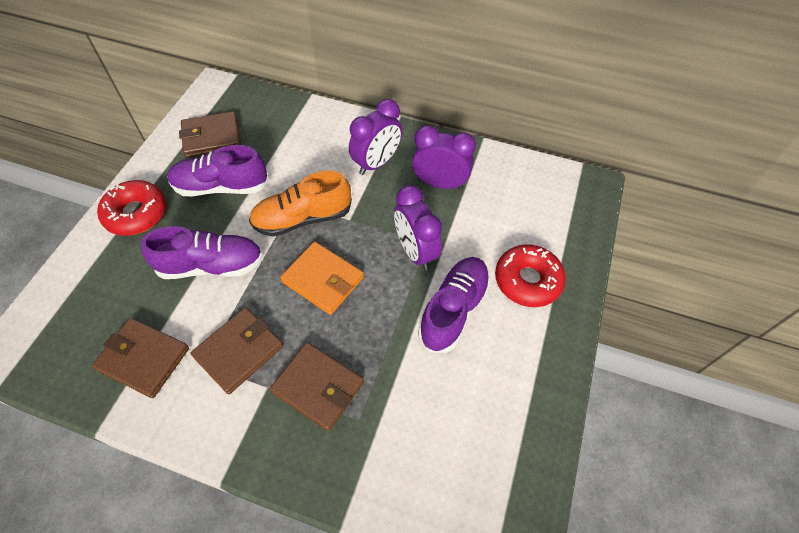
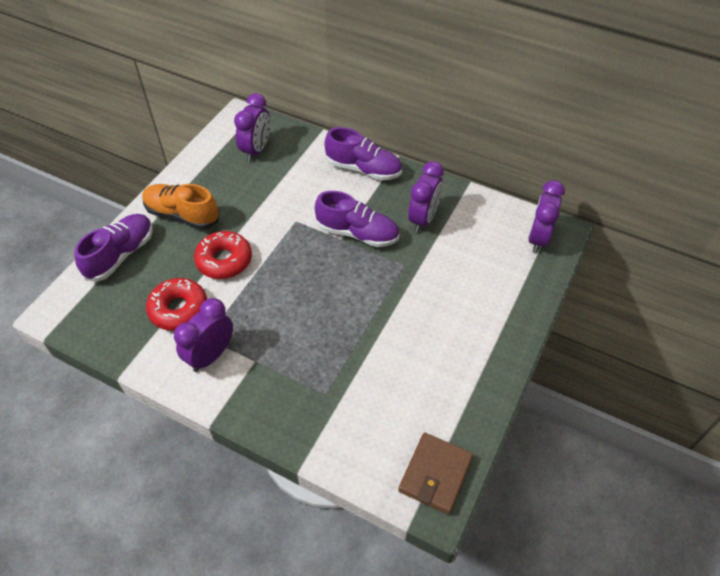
brown wallet: 4 -> 1
orange wallet: 1 -> 0
purple clock: 3 -> 4

